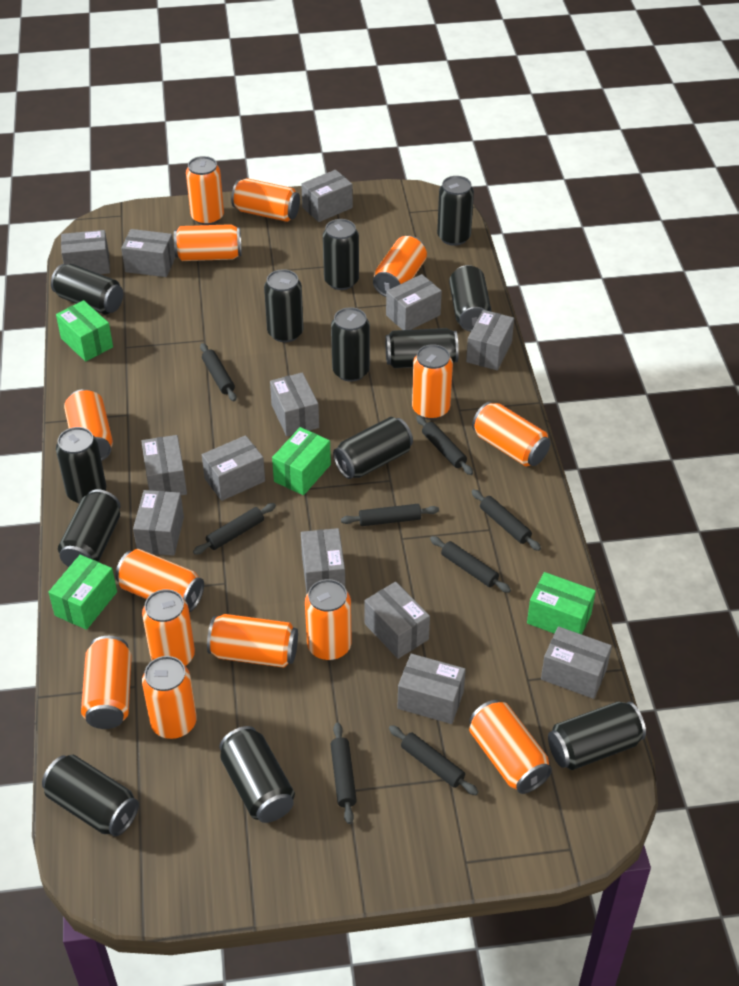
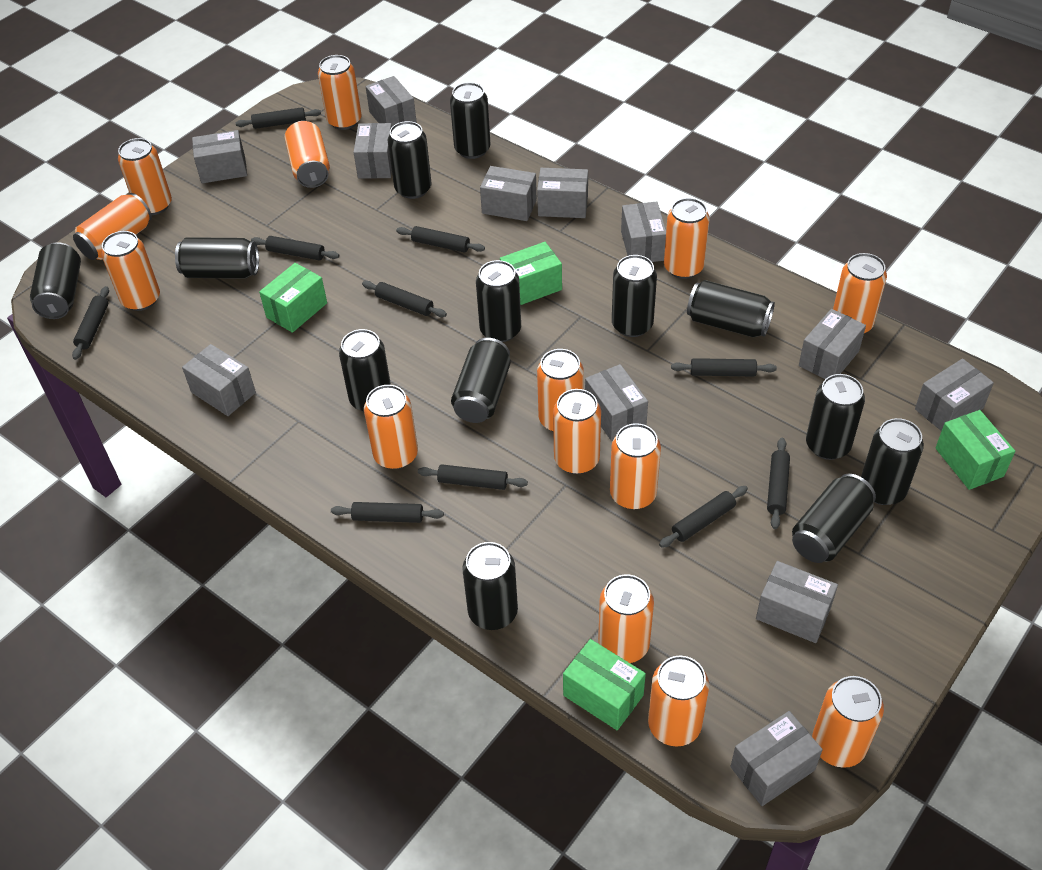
black rolling pin: 8 -> 10
grey box: 13 -> 12

